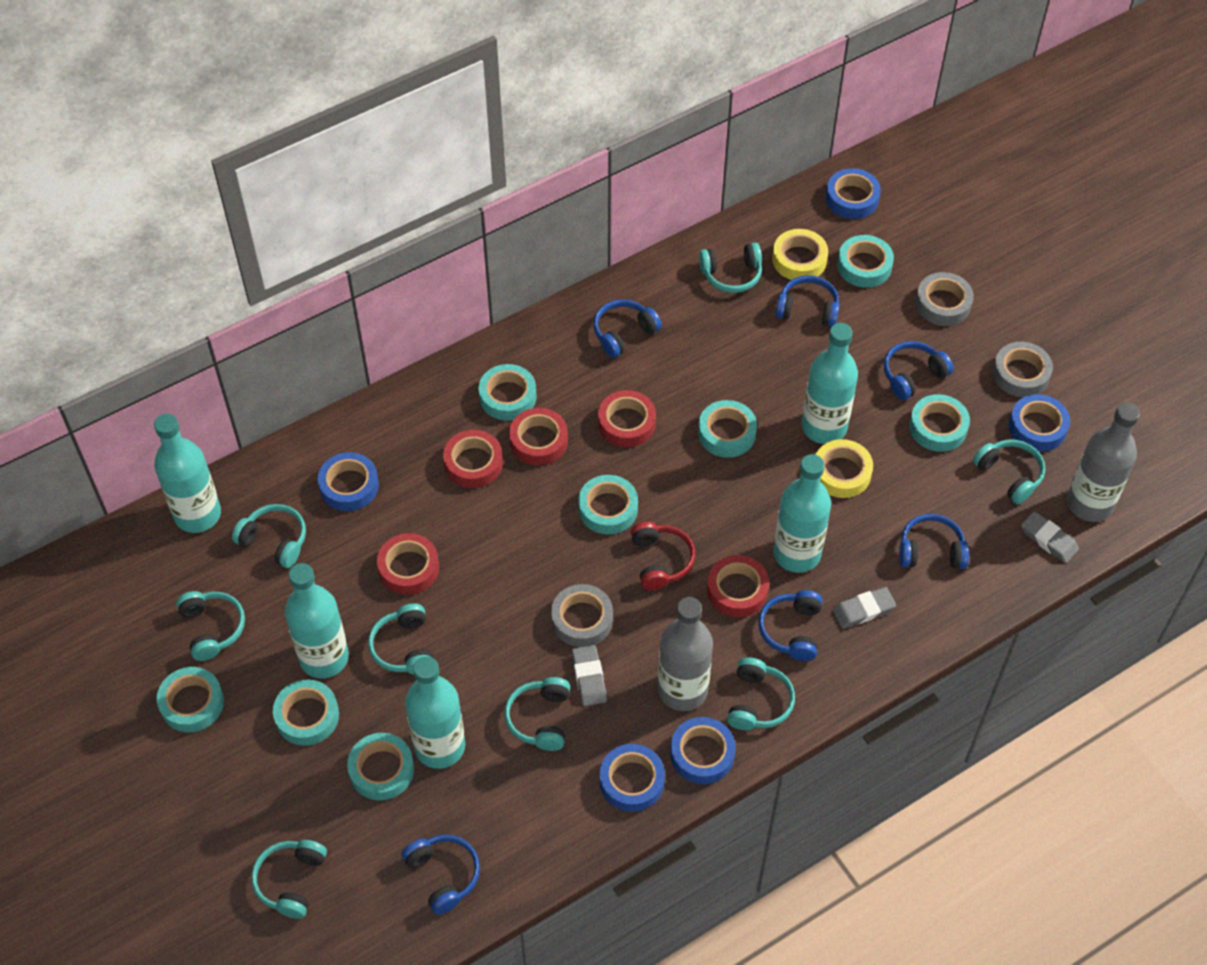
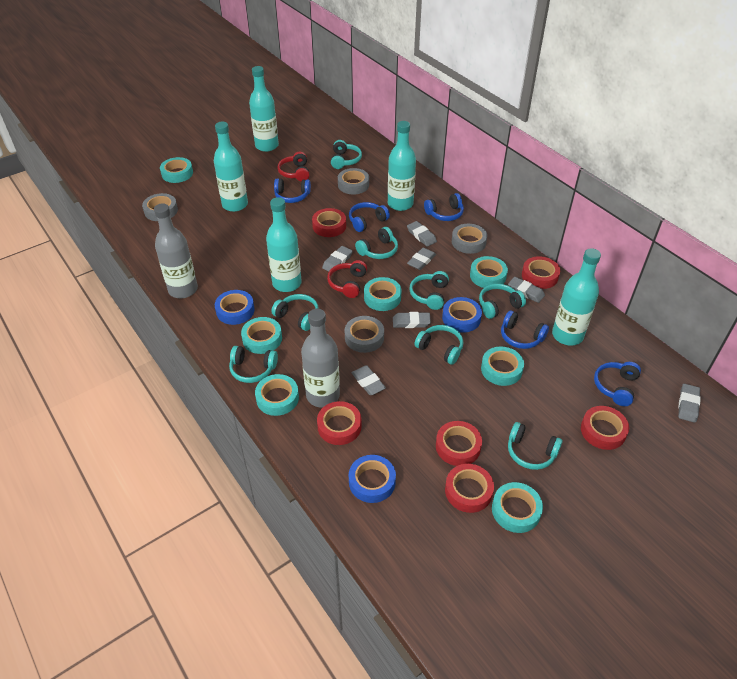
blue headphones: 6 -> 5
blue tape: 5 -> 3
grey eraser: 3 -> 7
grey tape: 3 -> 4
red headphones: 1 -> 2
red tape: 5 -> 6
turquoise tape: 8 -> 7
yellow tape: 2 -> 0

